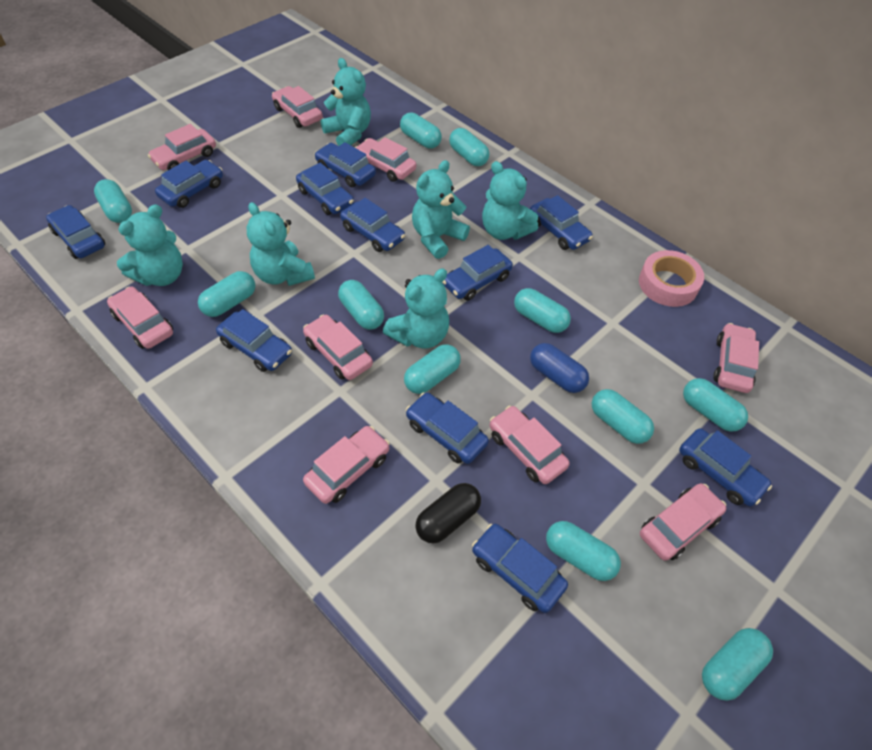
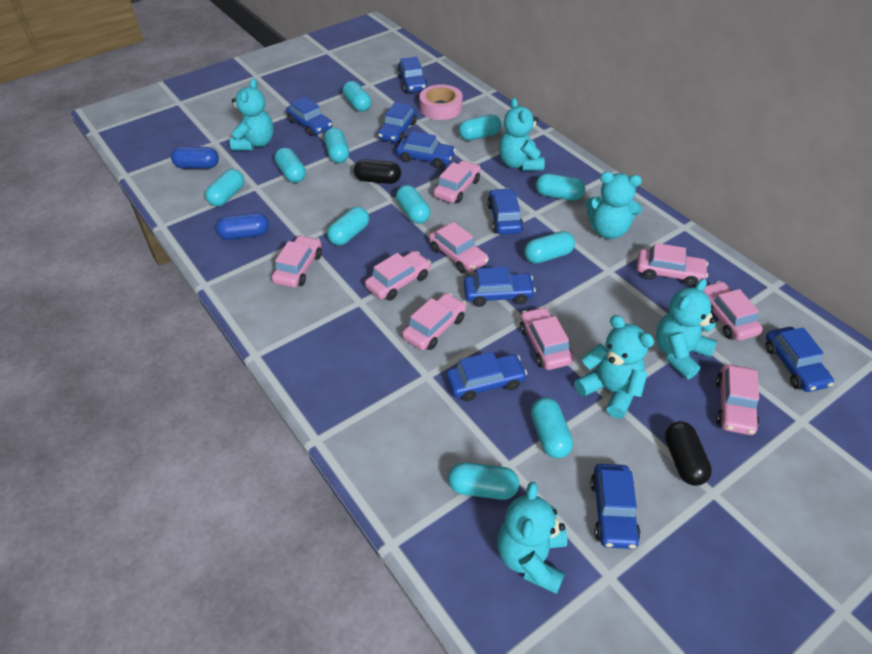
black capsule: 1 -> 2
blue capsule: 1 -> 2
blue car: 11 -> 9

